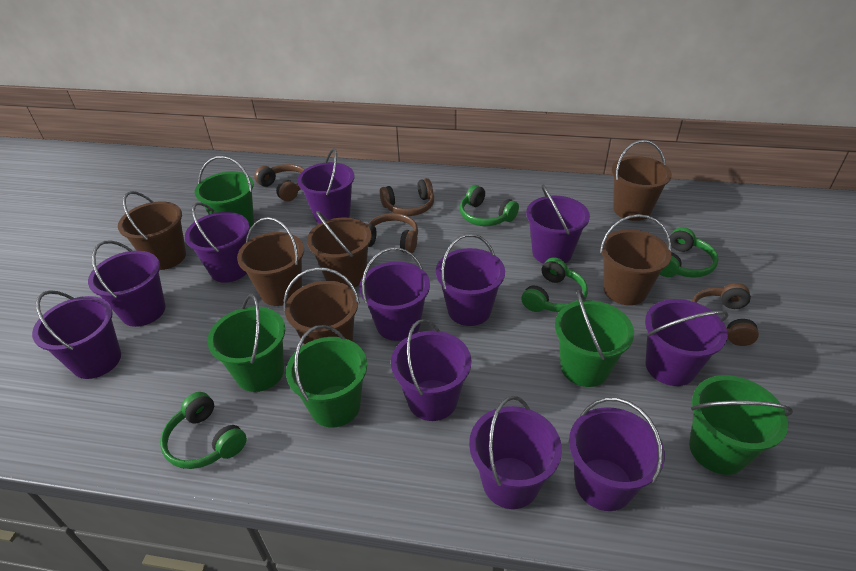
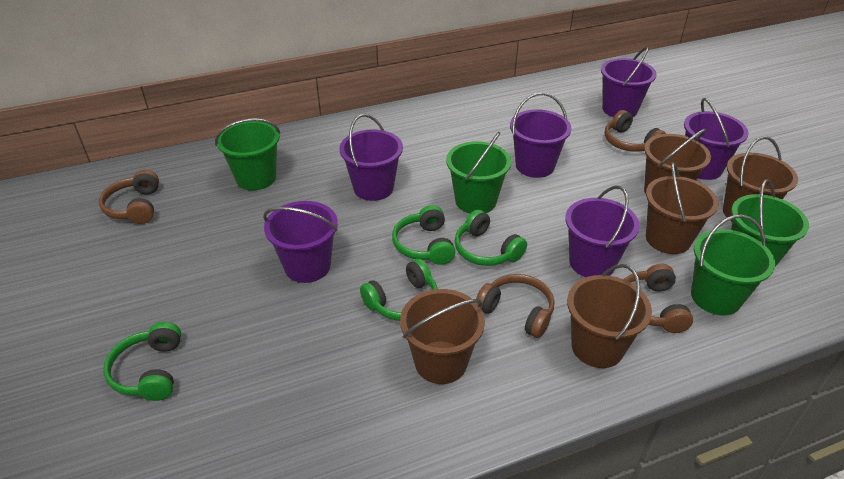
brown bucket: 6 -> 5
green bucket: 5 -> 4
purple bucket: 11 -> 6

